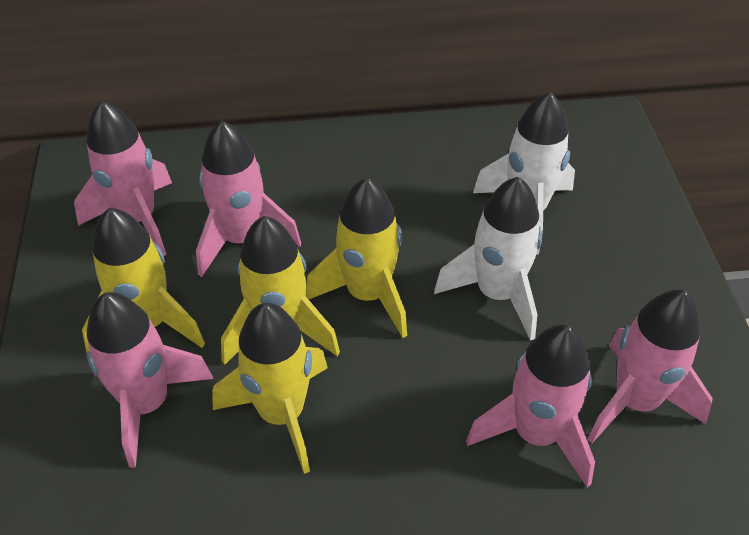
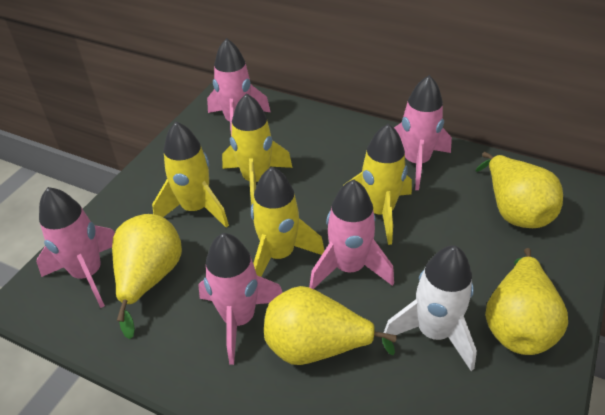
white rocket: 2 -> 1
yellow pear: 0 -> 4

